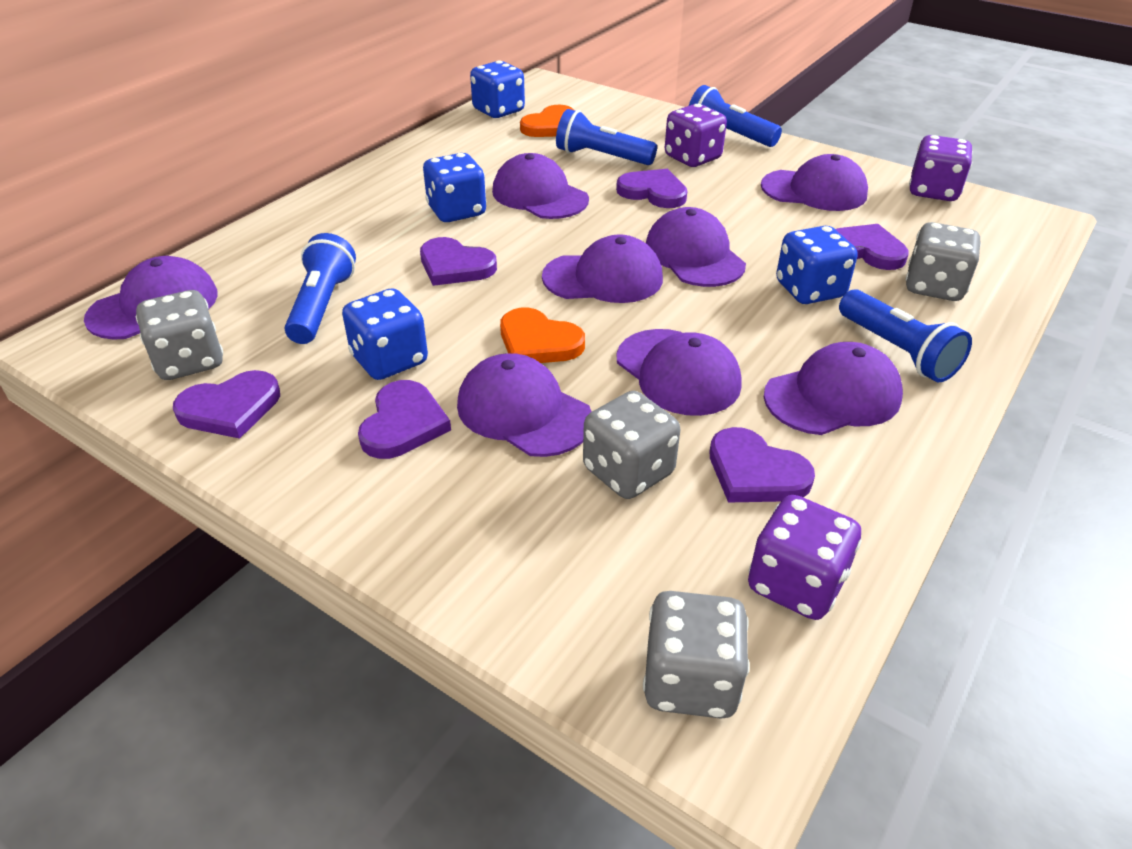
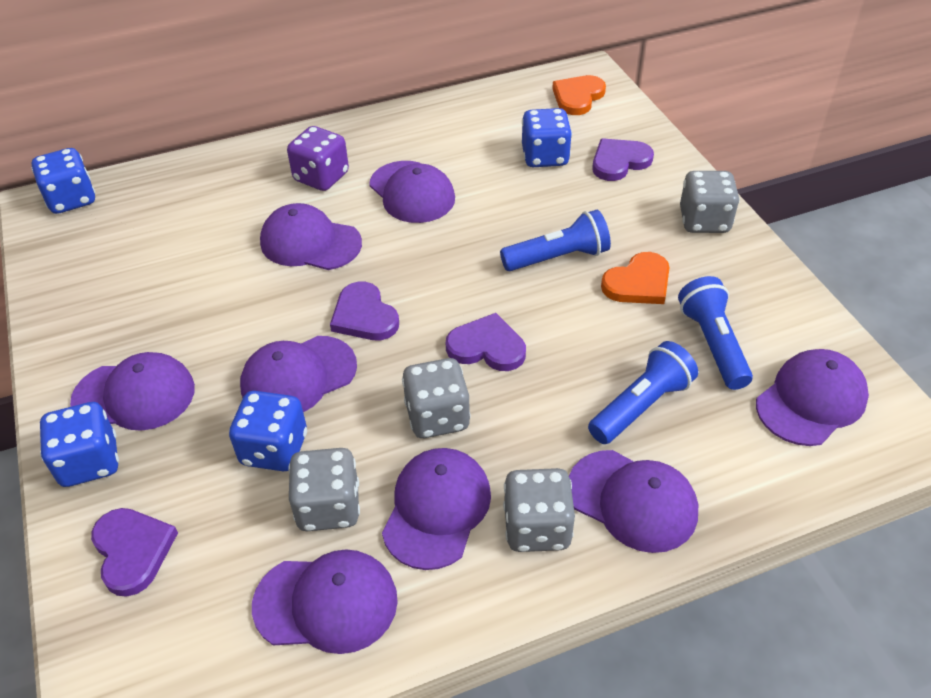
blue flashlight: 4 -> 3
purple dice: 3 -> 1
purple heart: 6 -> 4

